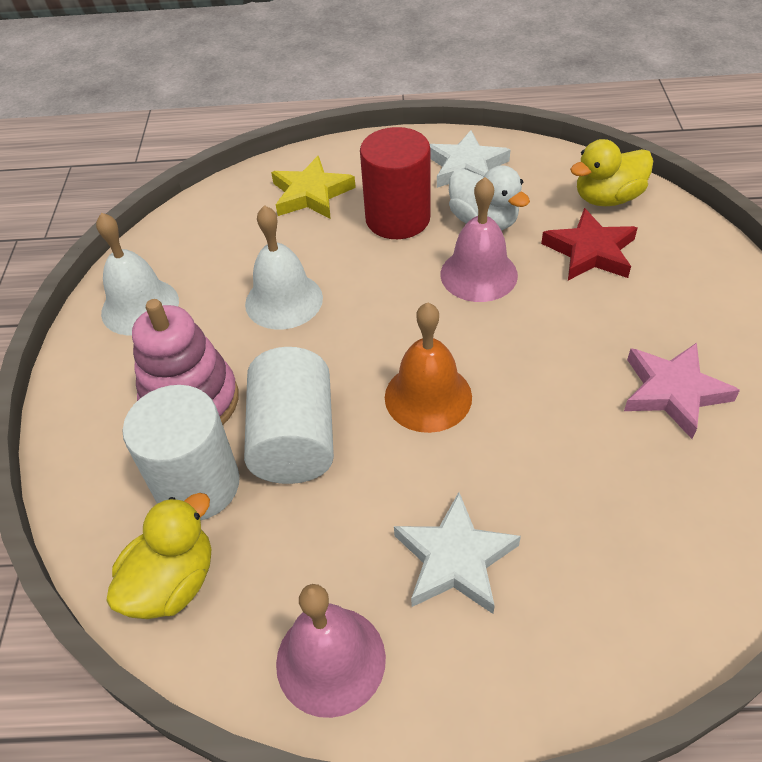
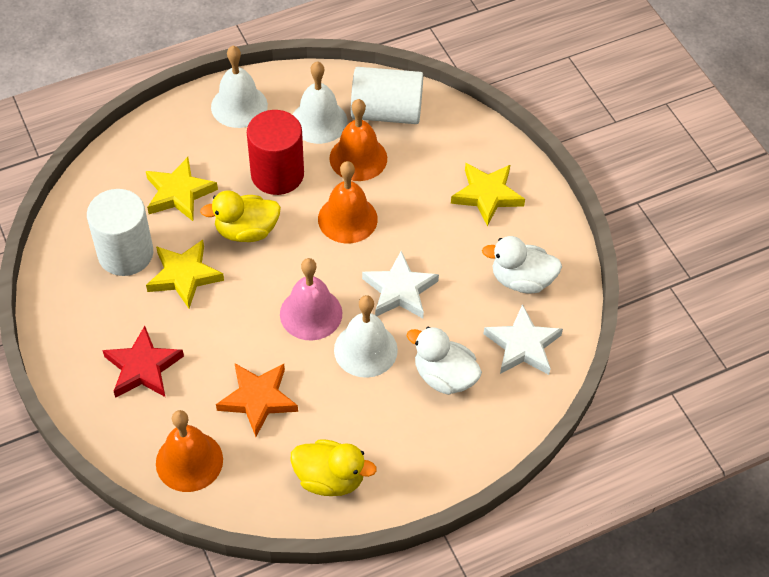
orange bell: 1 -> 3
orange star: 0 -> 1
pink bell: 2 -> 1
pink stacking toy: 1 -> 0
pink star: 1 -> 0
white bell: 2 -> 3
white duck: 1 -> 2
yellow star: 1 -> 3

